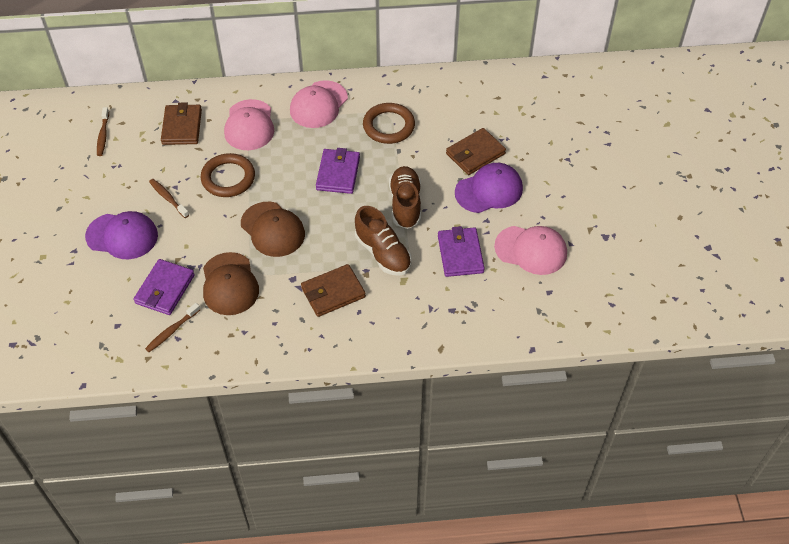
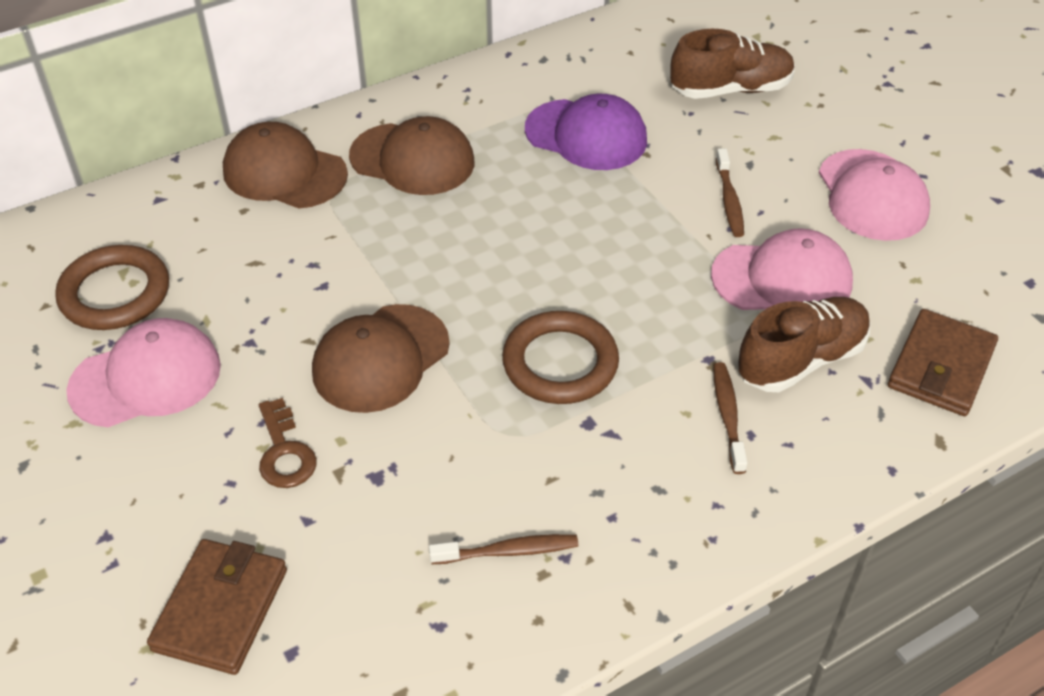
brown cap: 2 -> 3
brown key: 0 -> 1
brown wallet: 3 -> 2
purple cap: 2 -> 1
purple wallet: 3 -> 0

